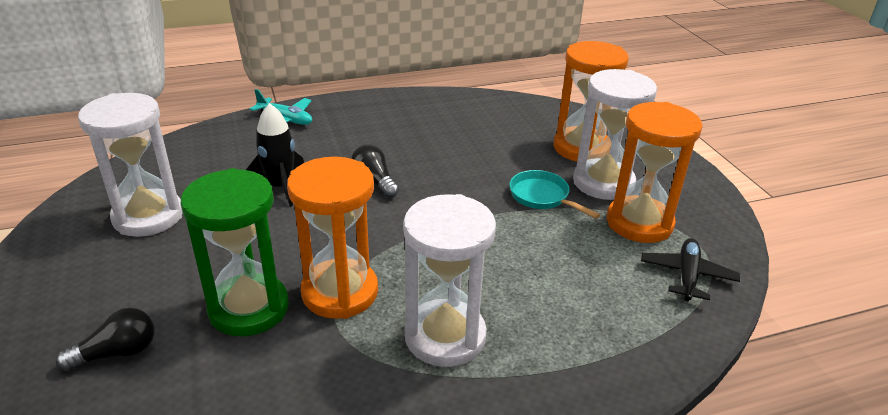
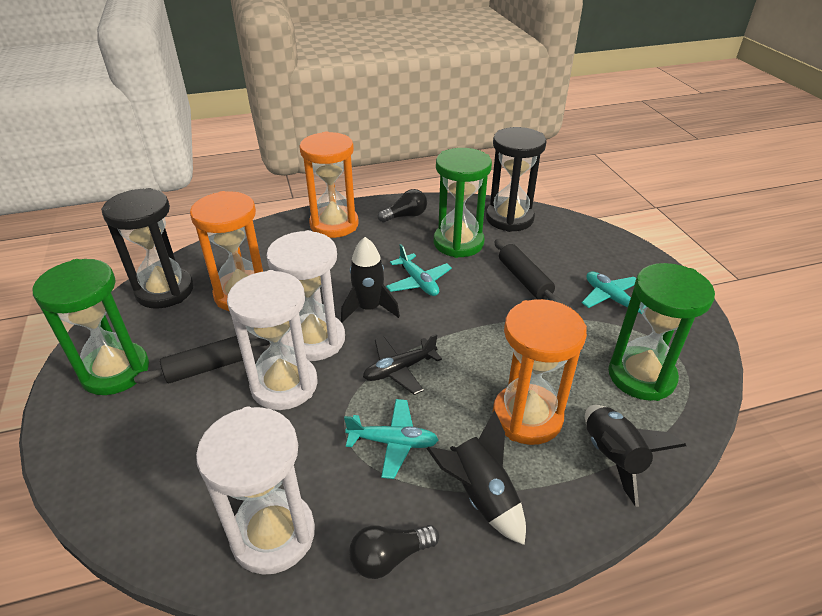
black hourglass: 0 -> 2
black rocket: 1 -> 3
black rolling pin: 0 -> 2
green hourglass: 1 -> 3
turquoise pan: 1 -> 0
turquoise plane: 1 -> 3

